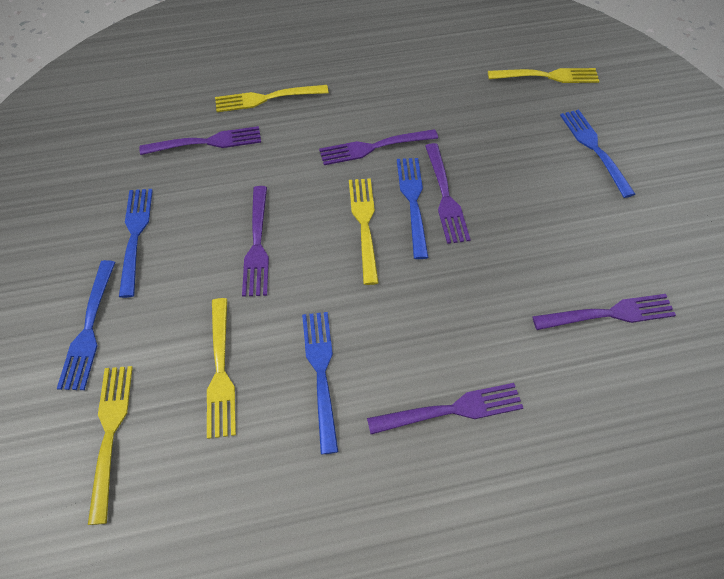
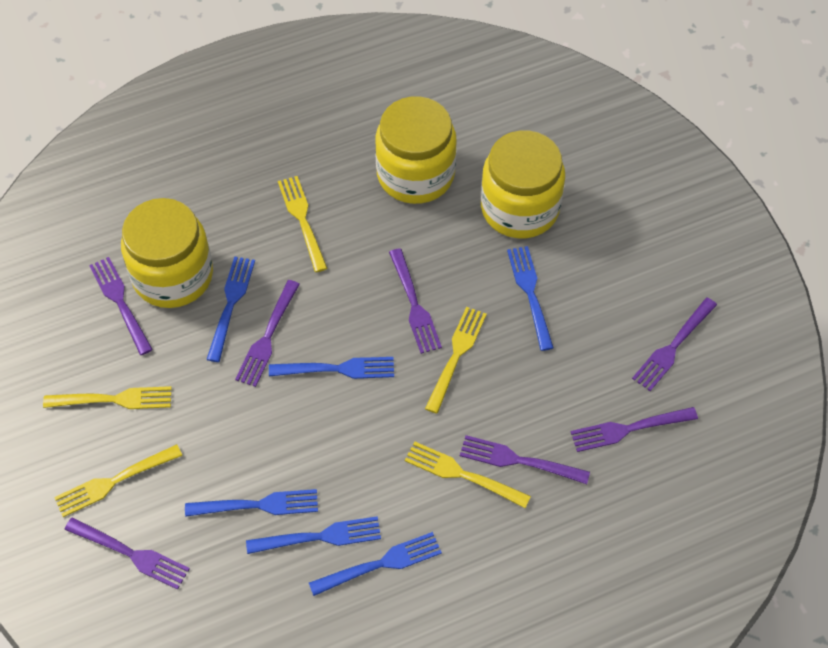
blue fork: 5 -> 6
purple fork: 6 -> 7
yellow jar: 0 -> 3

